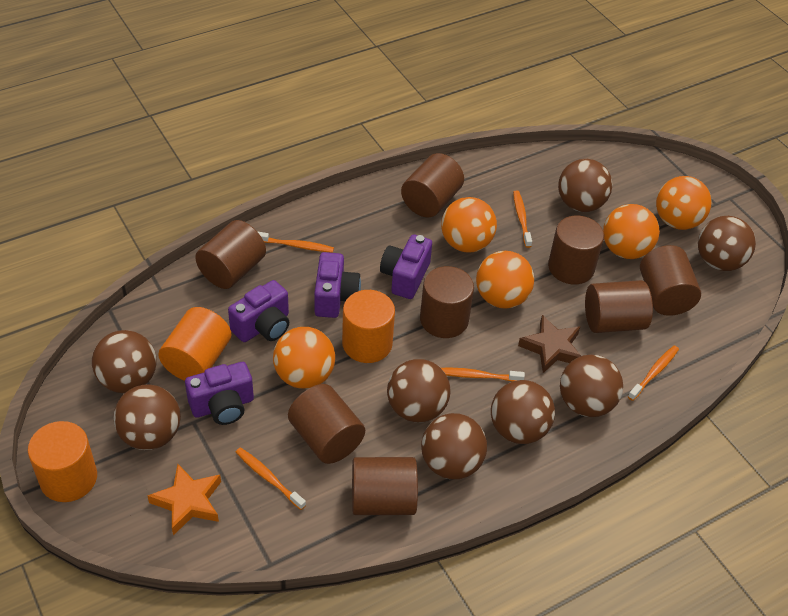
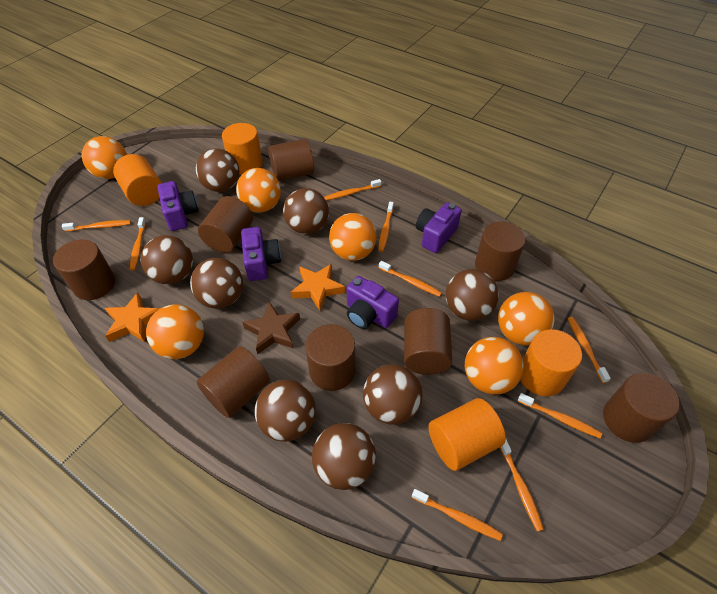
orange ball: 5 -> 6
orange cylinder: 3 -> 4
orange star: 1 -> 2
orange toothbrush: 5 -> 9

